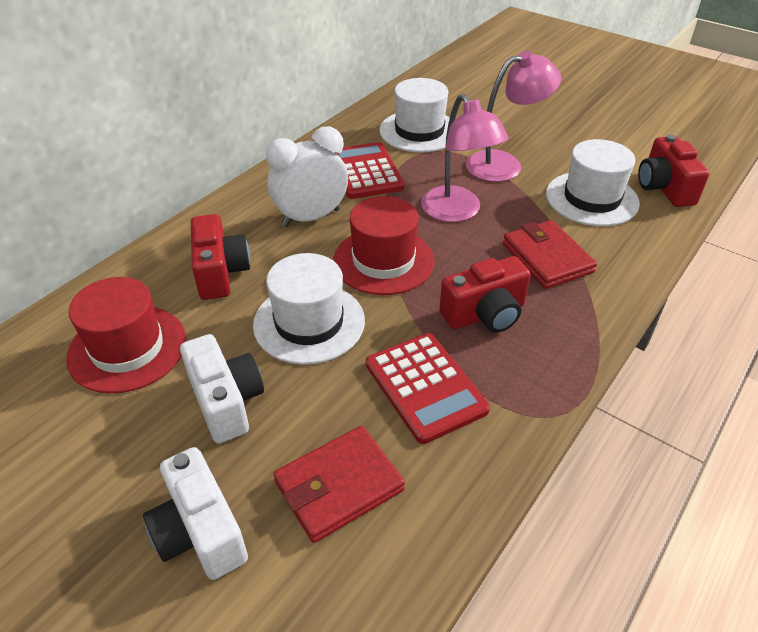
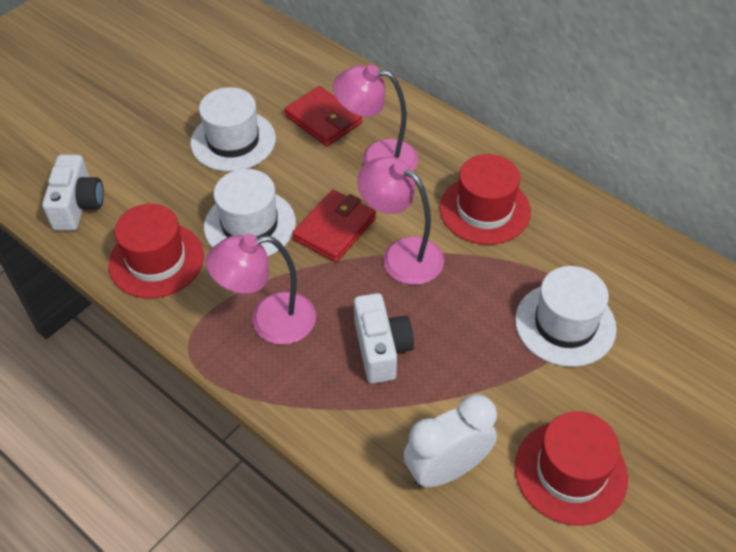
pink lamp: 2 -> 3
red calculator: 2 -> 0
red camera: 3 -> 0
red hat: 2 -> 3

